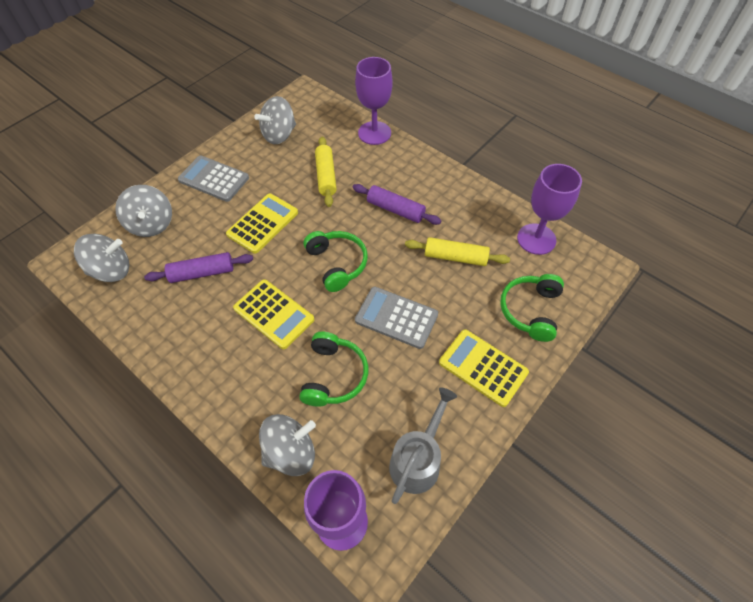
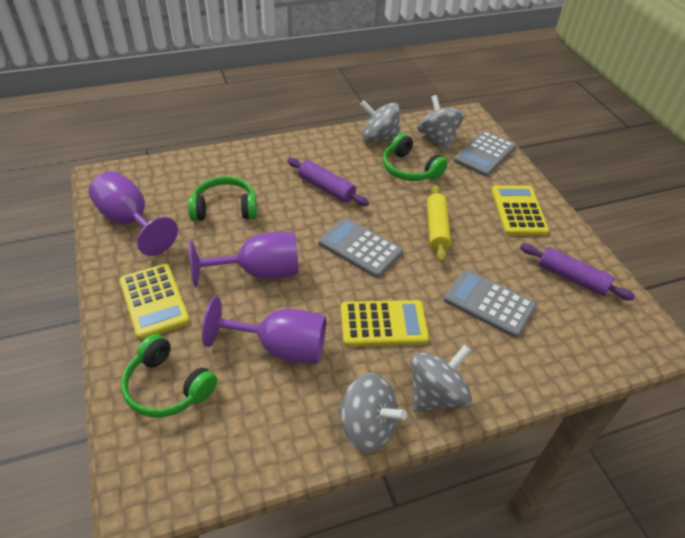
grey calculator: 2 -> 3
grey watering can: 1 -> 0
yellow rolling pin: 2 -> 1

